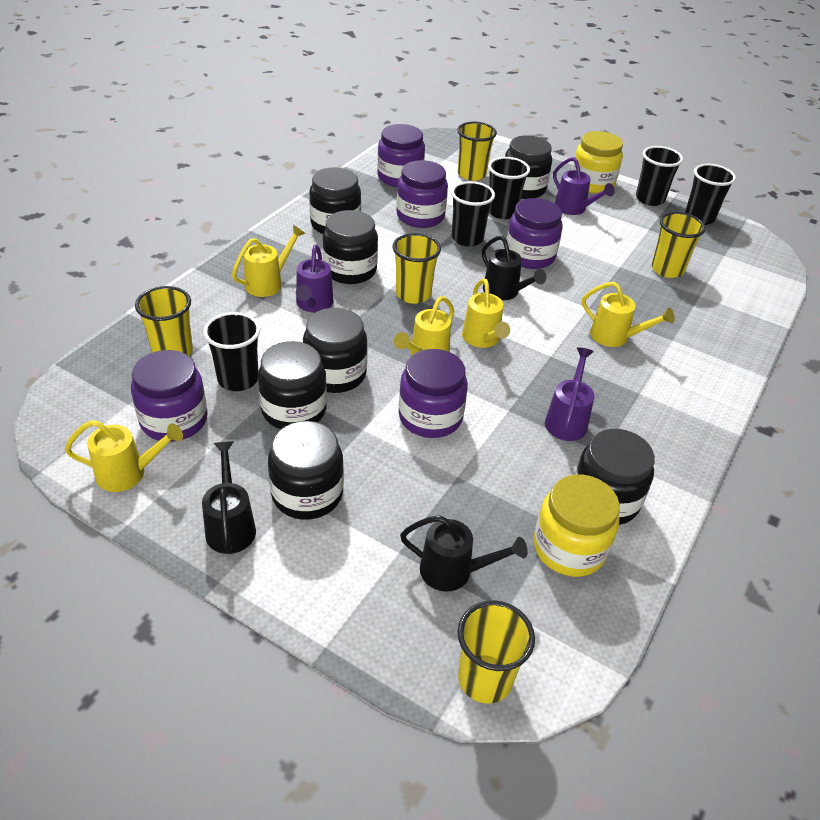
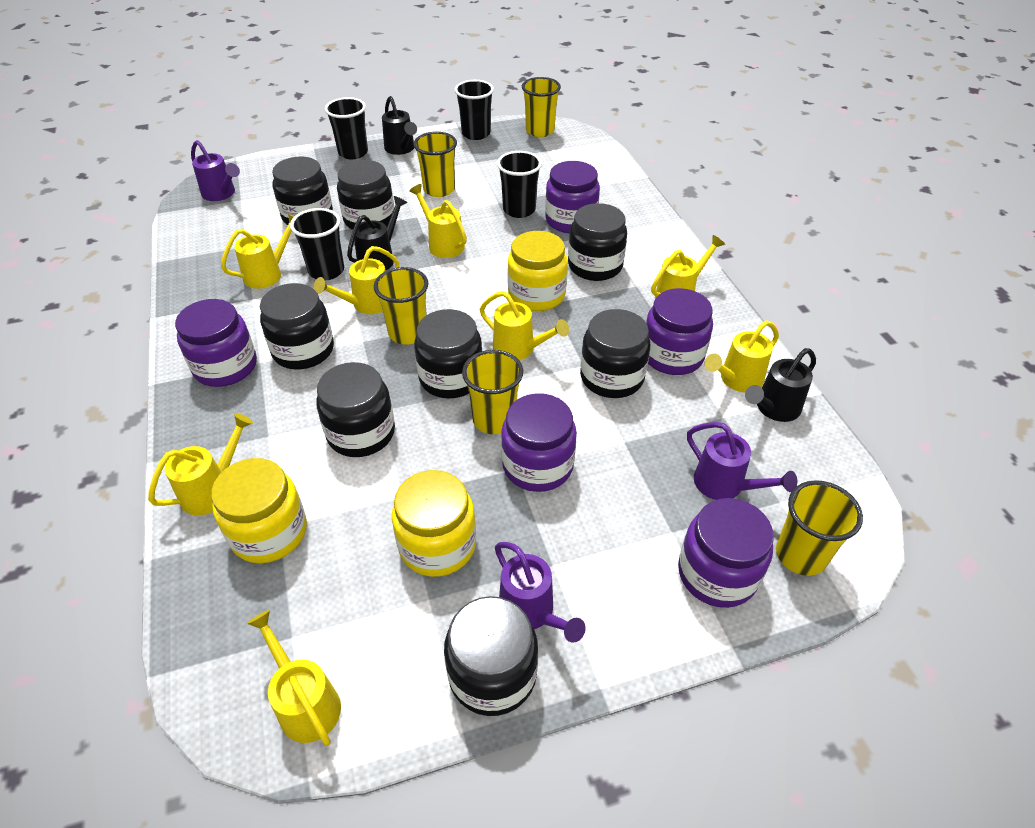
black cup: 5 -> 4
black jar: 7 -> 8
yellow jar: 2 -> 3
yellow watering can: 5 -> 8

